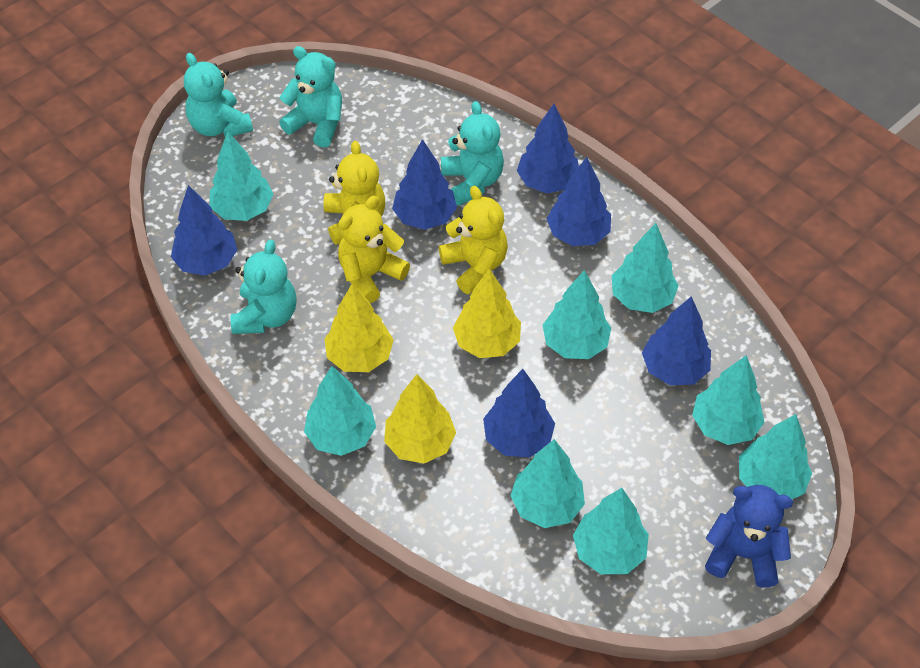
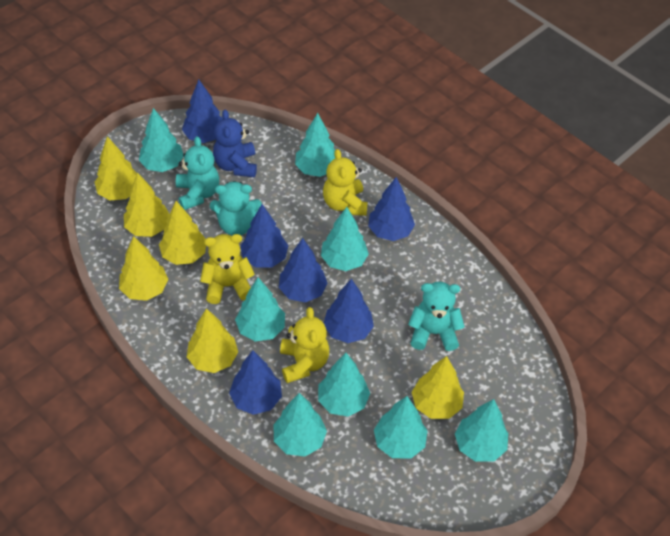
turquoise teddy bear: 4 -> 3
yellow tree: 3 -> 6

